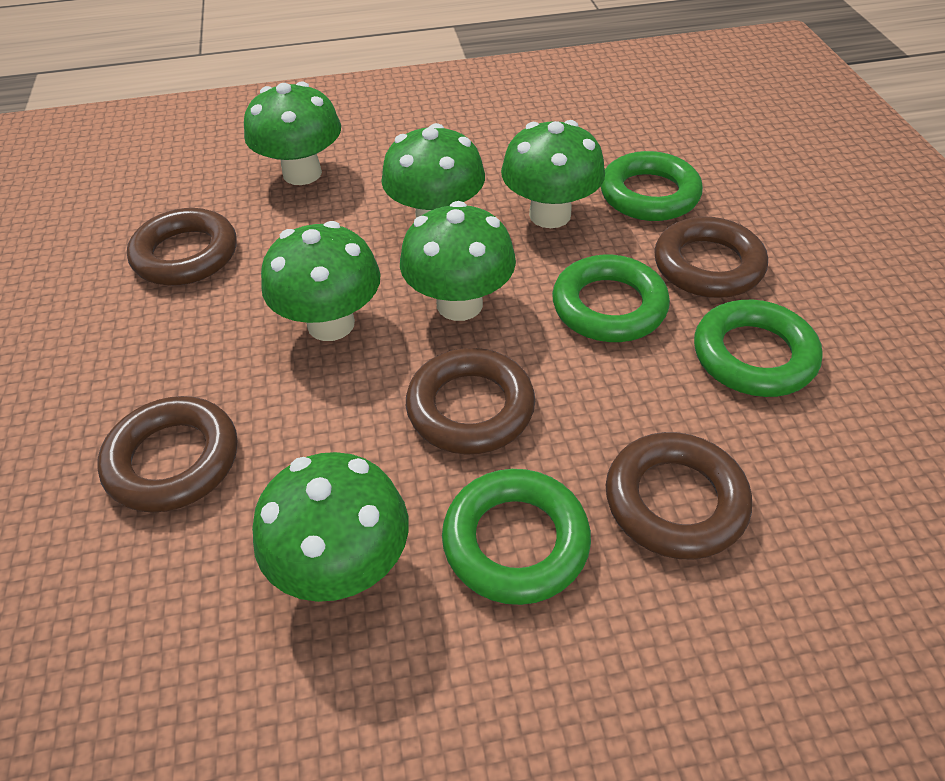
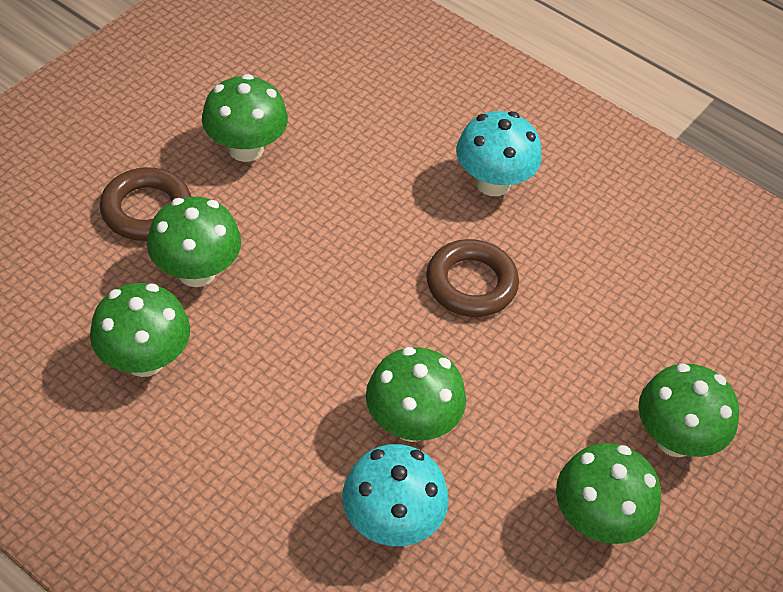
brown ring: 5 -> 2
green ring: 4 -> 0
turquoise mushroom: 0 -> 2

